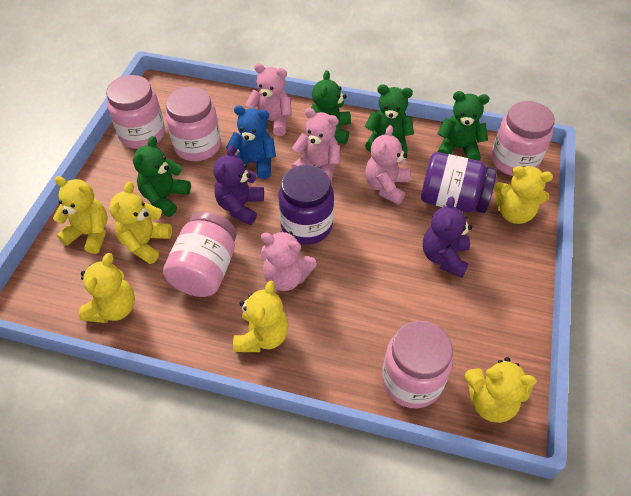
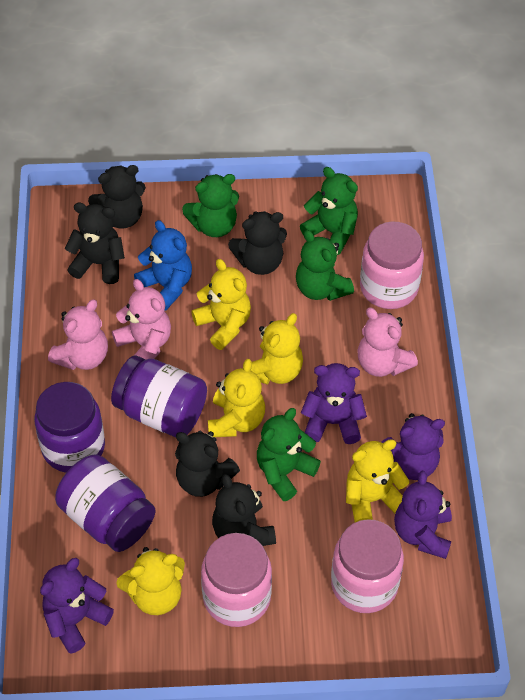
black teddy bear: 0 -> 5
pink jar: 5 -> 3
pink teddy bear: 4 -> 3
purple jar: 2 -> 3
purple teddy bear: 2 -> 4
yellow teddy bear: 6 -> 5

